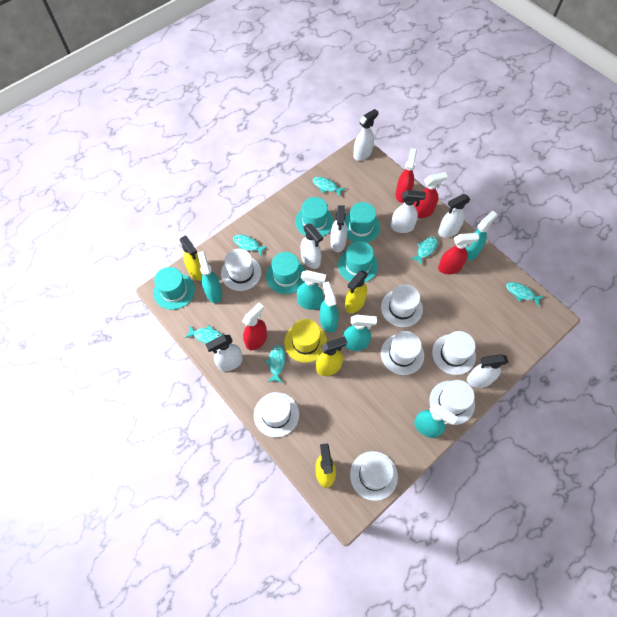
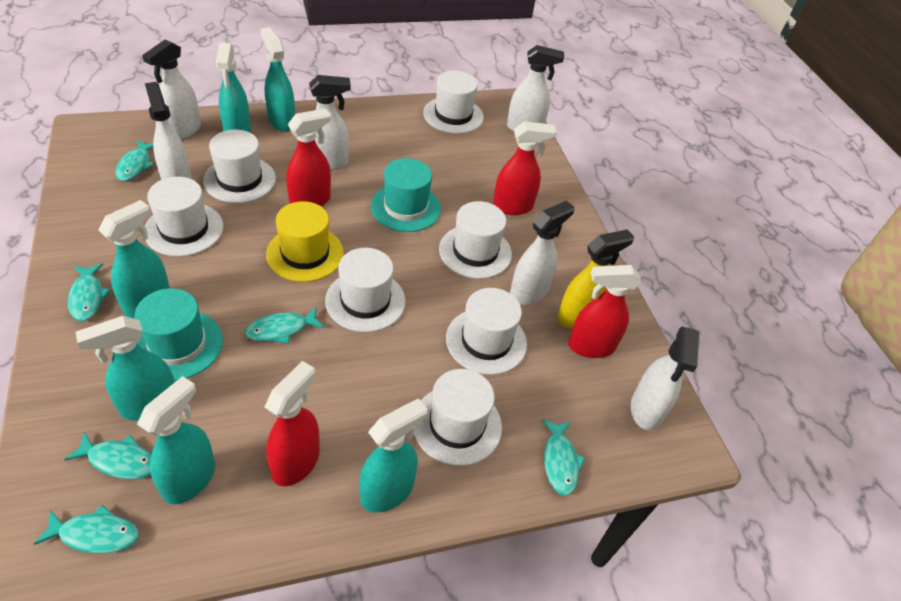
turquoise hat: 5 -> 2
white spray bottle: 7 -> 6
yellow spray bottle: 4 -> 1

